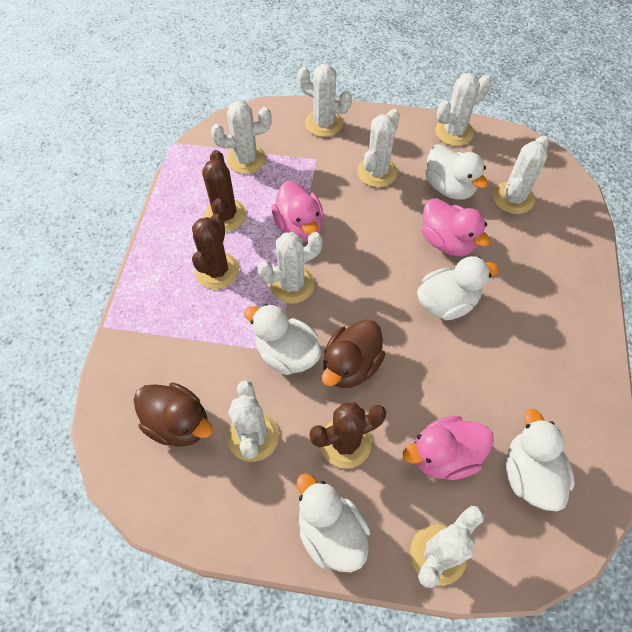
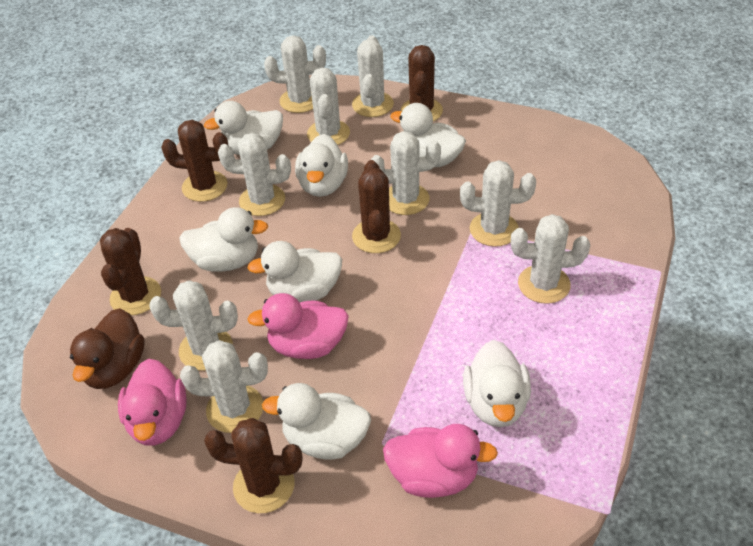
brown cactus: 3 -> 5
brown duck: 2 -> 1
white cactus: 8 -> 9
white duck: 5 -> 7

